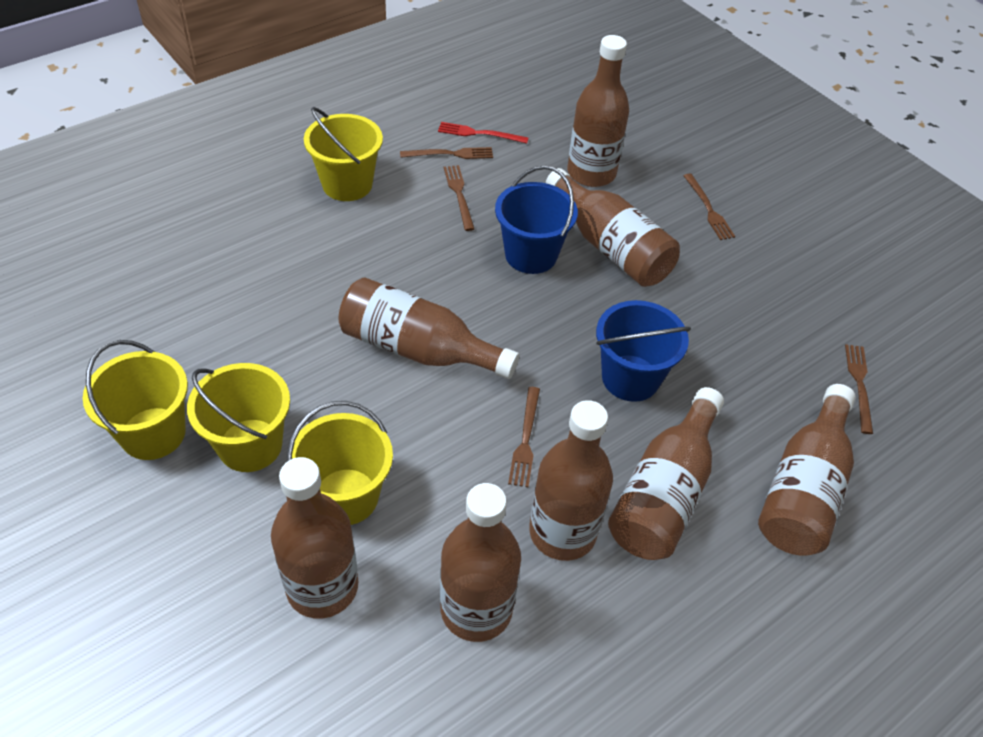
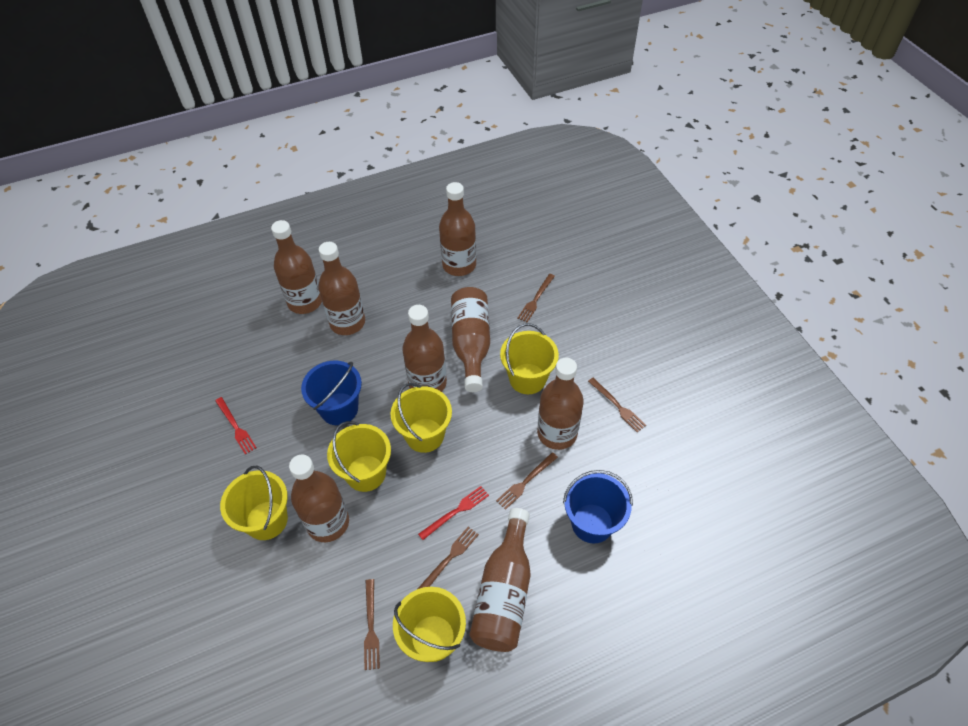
red fork: 1 -> 2
yellow bucket: 4 -> 5

